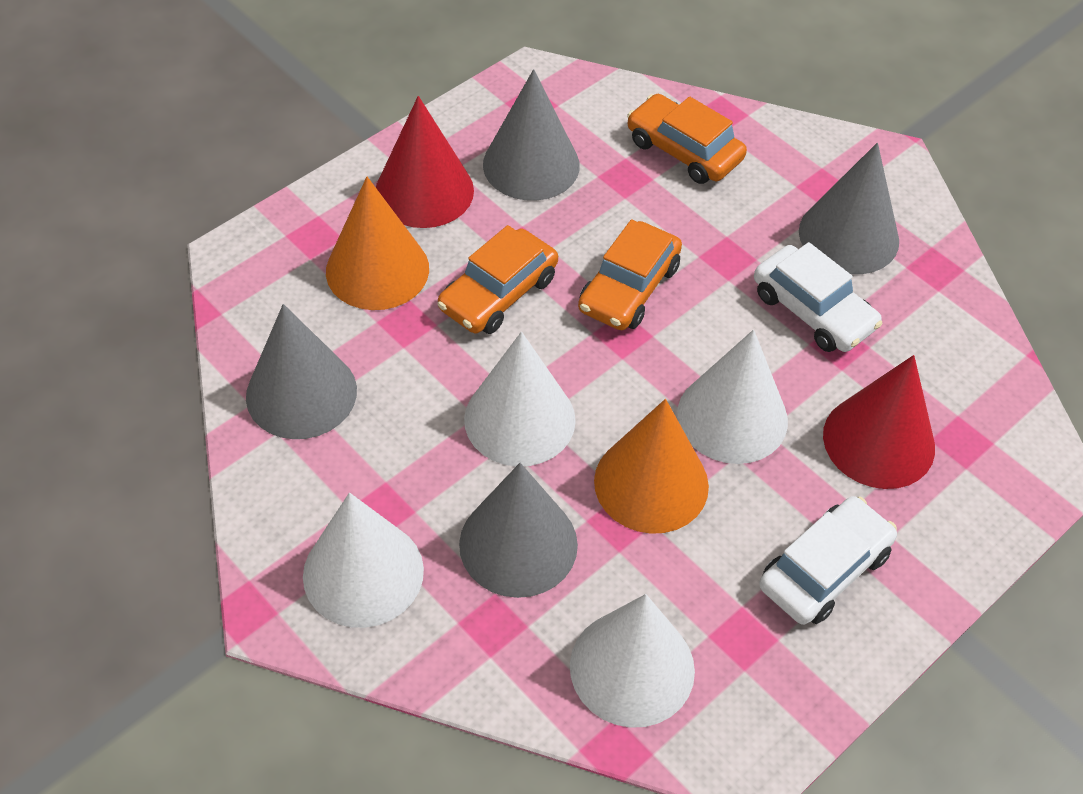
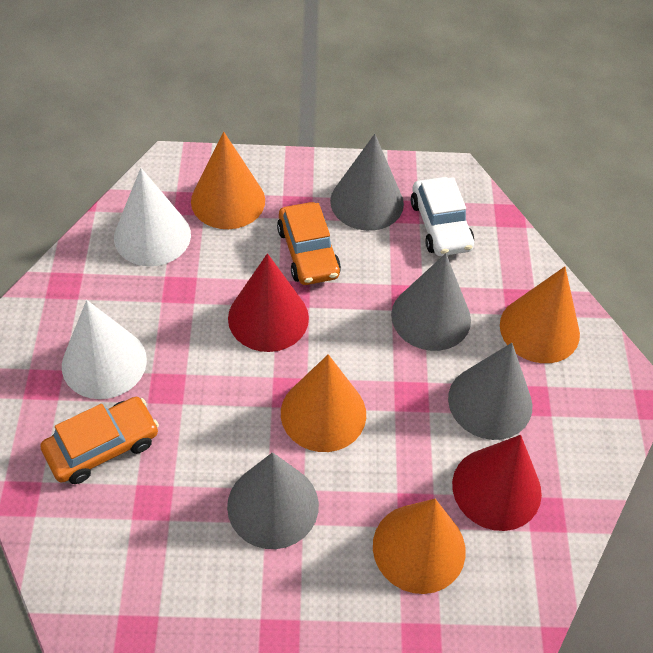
orange car: 3 -> 2
orange cone: 2 -> 4
white car: 2 -> 1
white cone: 4 -> 2

